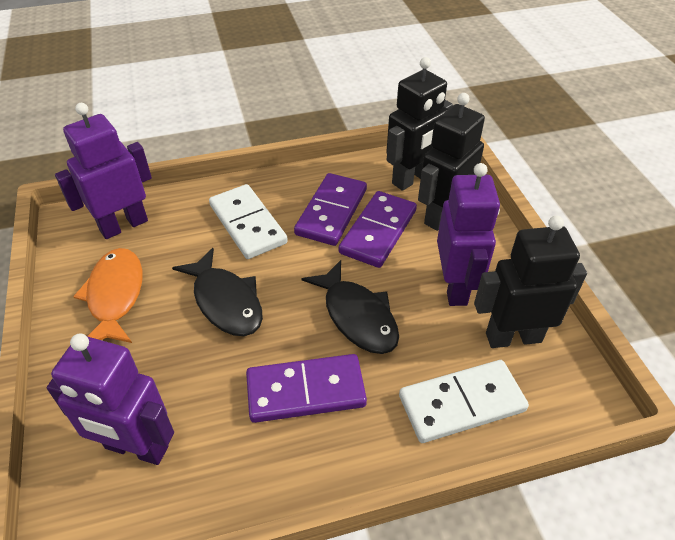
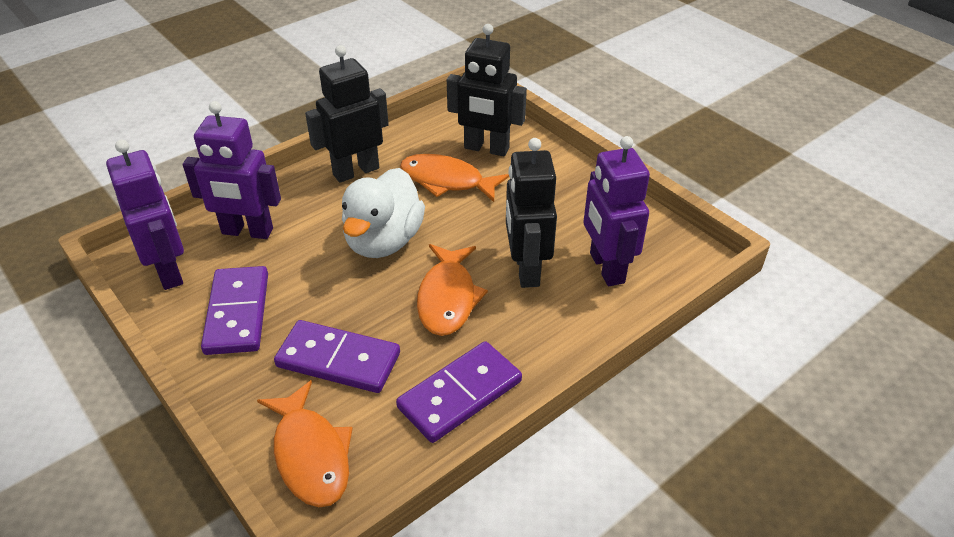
black fish: 2 -> 0
orange fish: 1 -> 3
white domino: 2 -> 0
white duck: 0 -> 1

